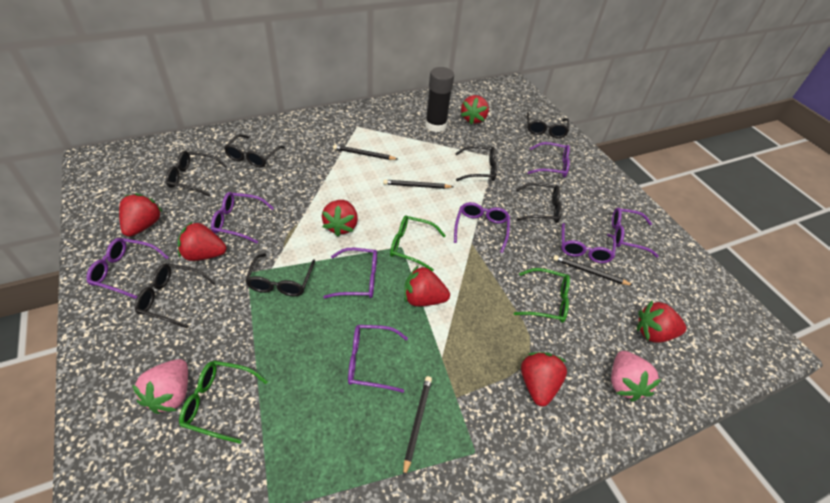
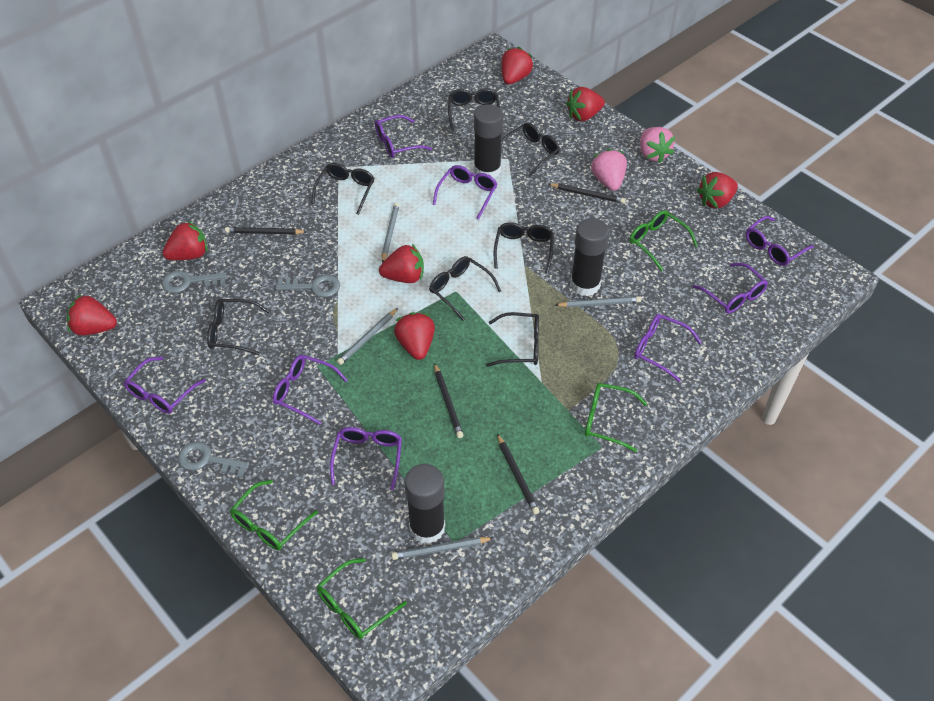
black glue stick: 1 -> 3
green glasses: 3 -> 4
grey key: 0 -> 3
grey pencil: 0 -> 4

